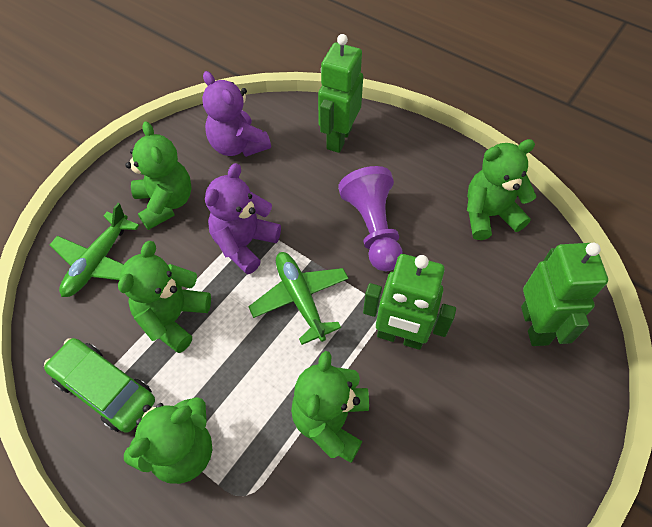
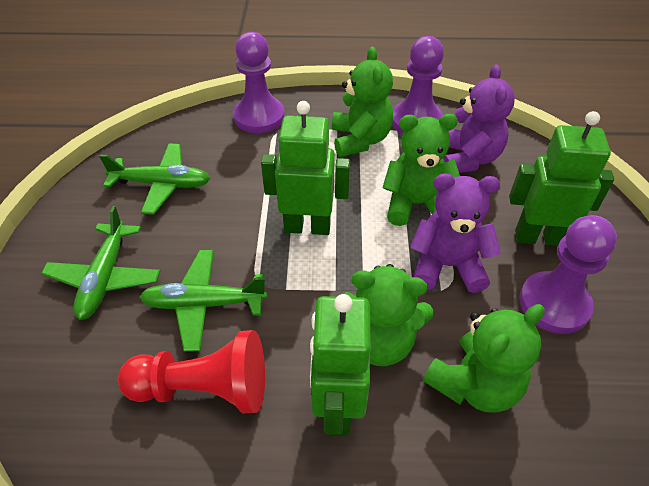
green car: 1 -> 0
green plane: 2 -> 3
green teddy bear: 5 -> 4
purple pawn: 1 -> 3
red pawn: 0 -> 1

